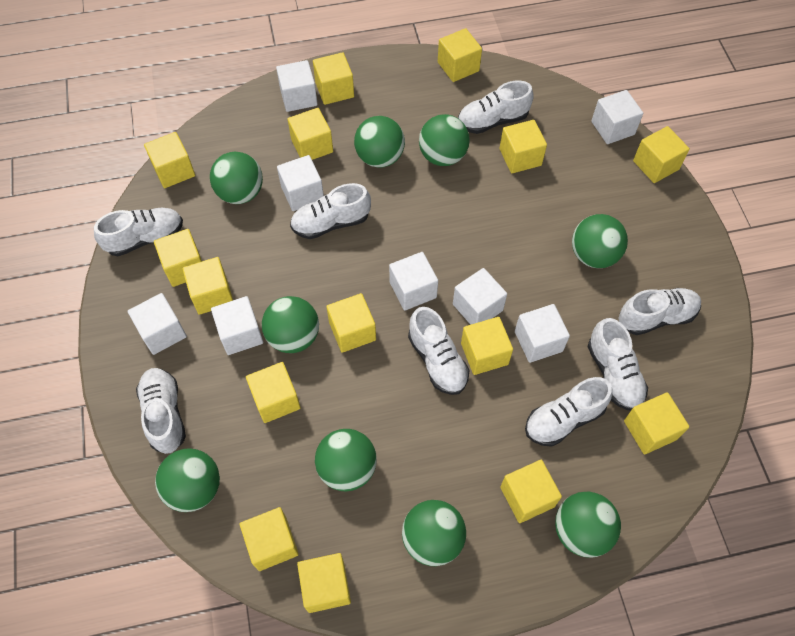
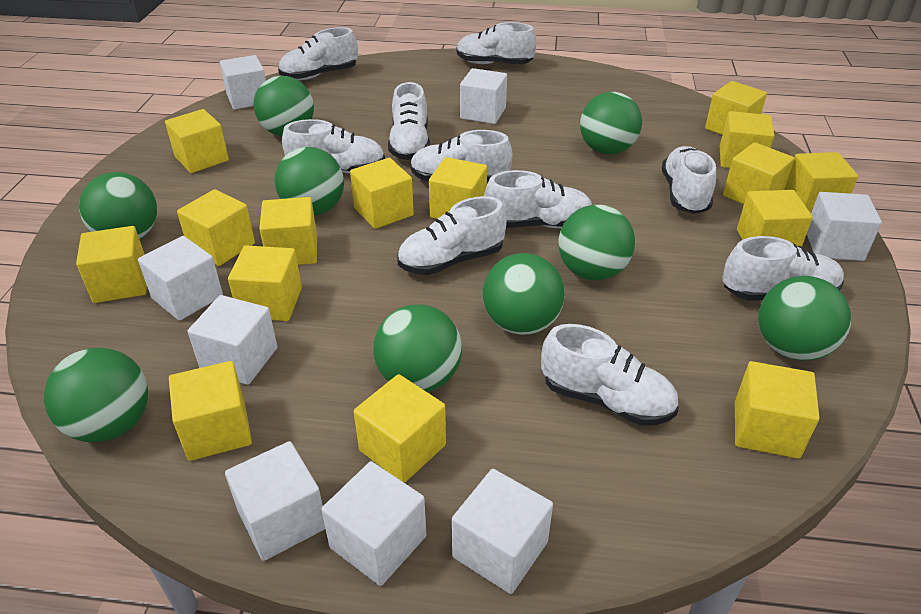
white shoe: 8 -> 10

